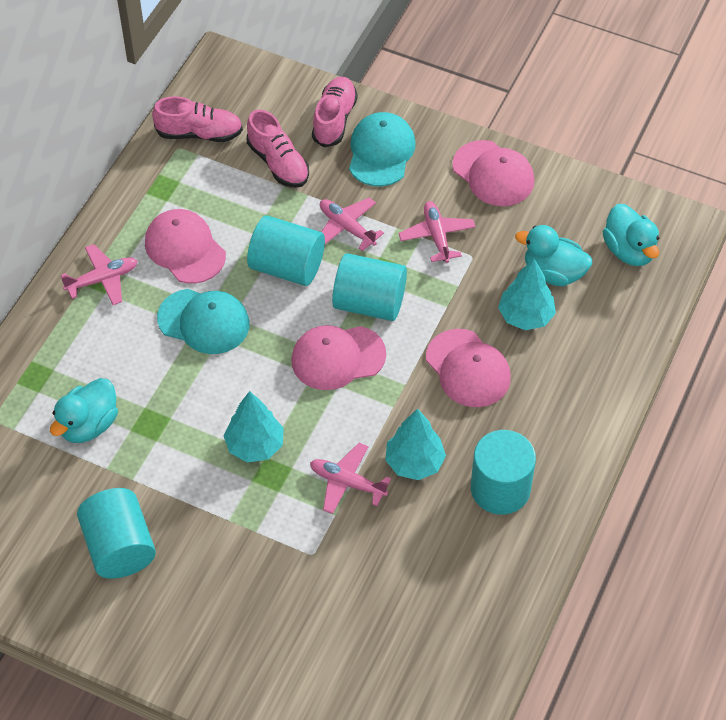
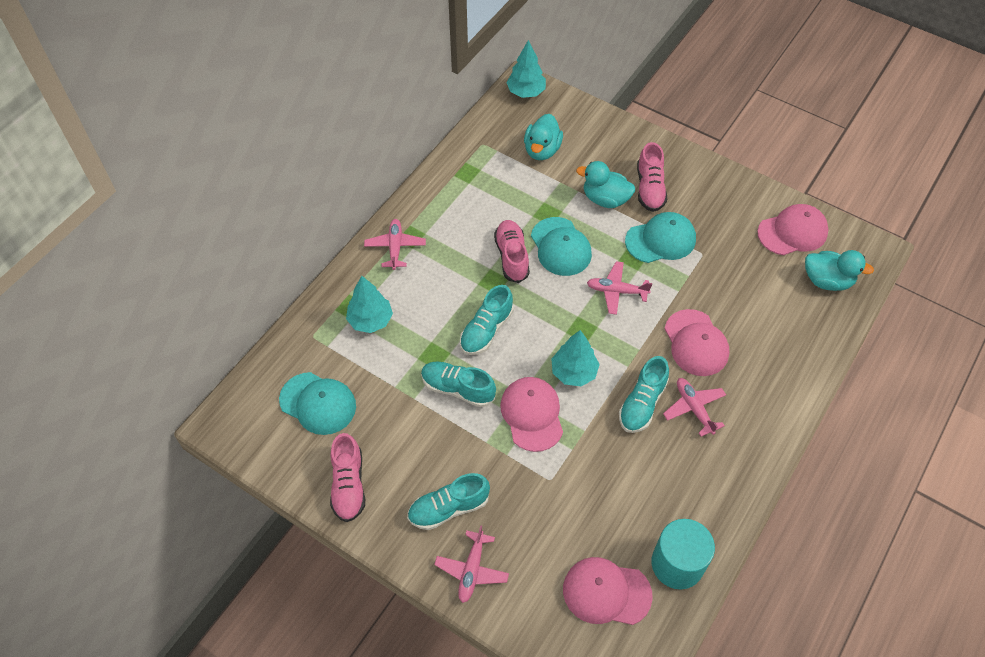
turquoise cap: 2 -> 3
turquoise cylinder: 4 -> 1
turquoise shoe: 0 -> 4

